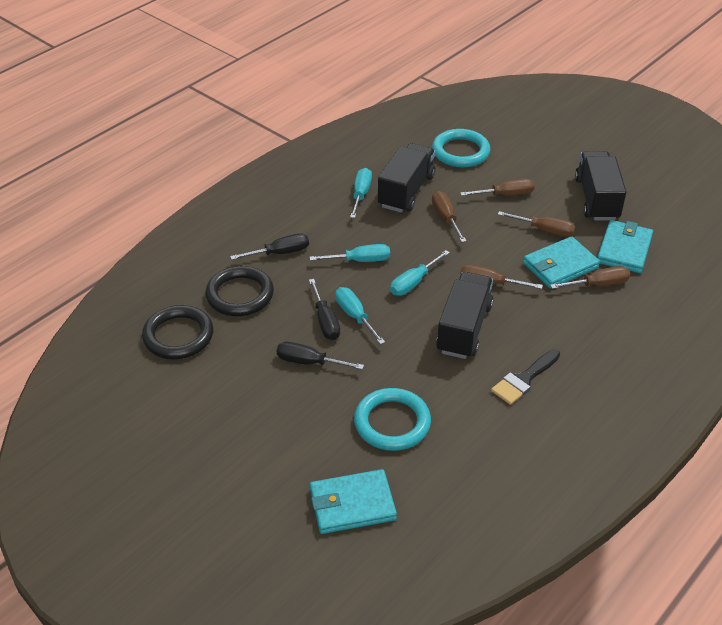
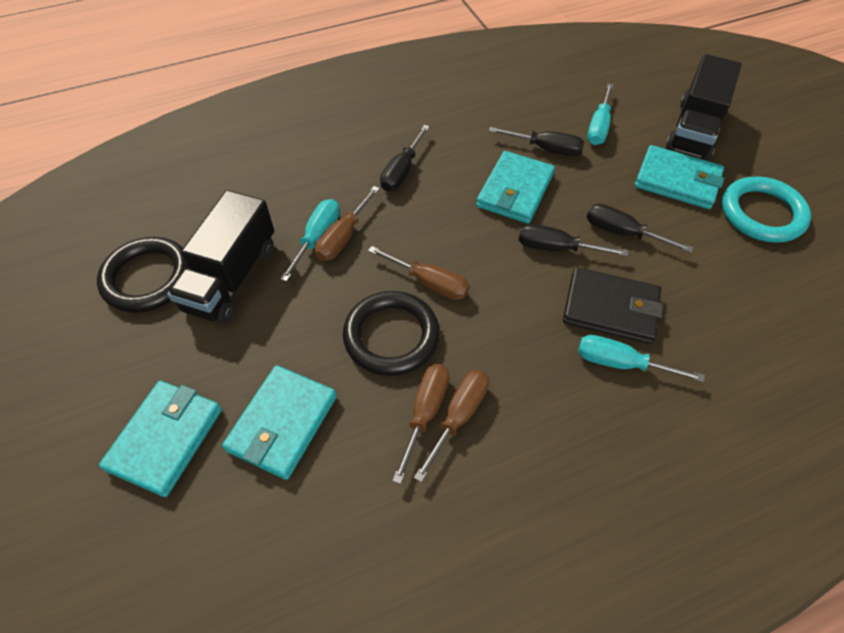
black brush: 1 -> 0
black screwdriver: 3 -> 4
black truck: 3 -> 2
black wallet: 0 -> 1
brown screwdriver: 5 -> 4
turquoise ring: 2 -> 1
turquoise screwdriver: 4 -> 3
turquoise wallet: 3 -> 4

